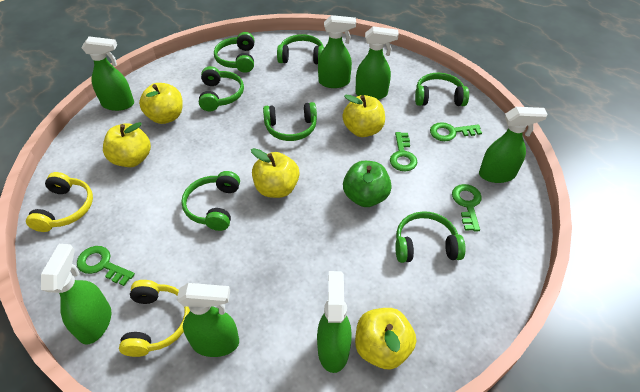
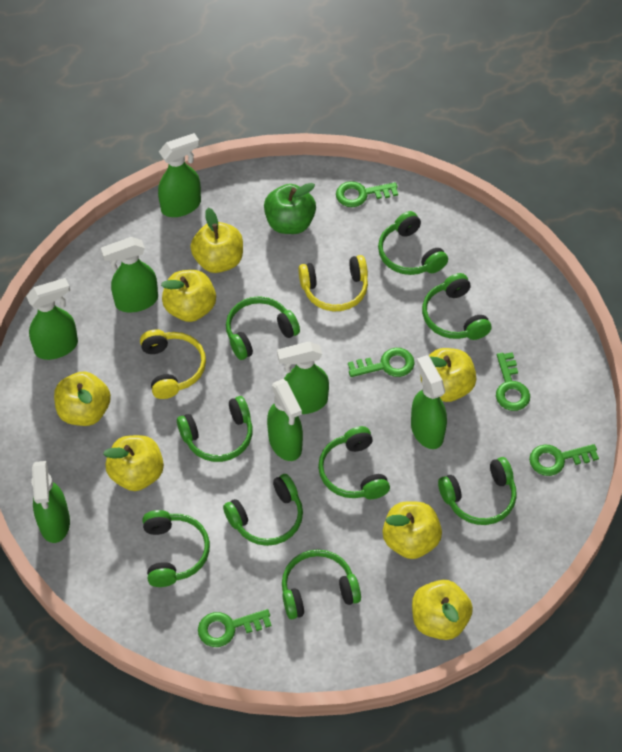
green headphones: 7 -> 9
green key: 4 -> 5
yellow apple: 5 -> 7

